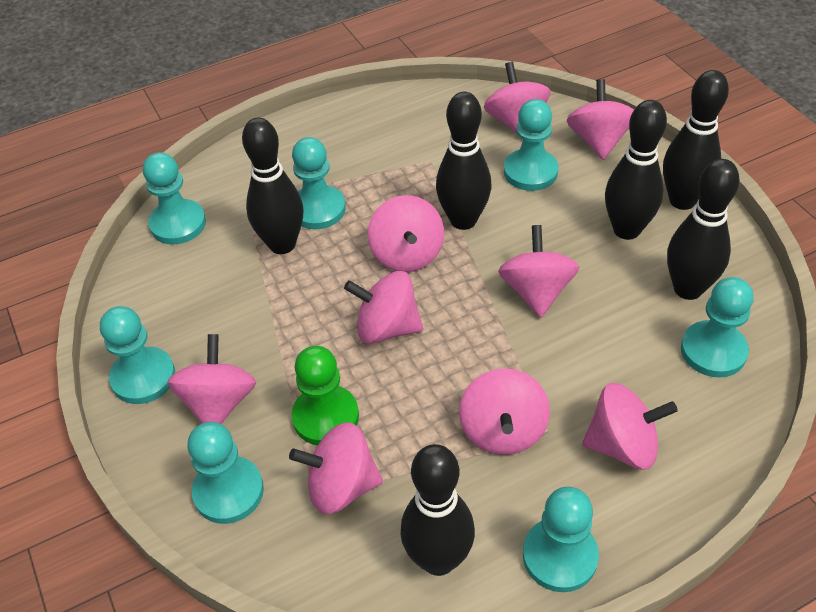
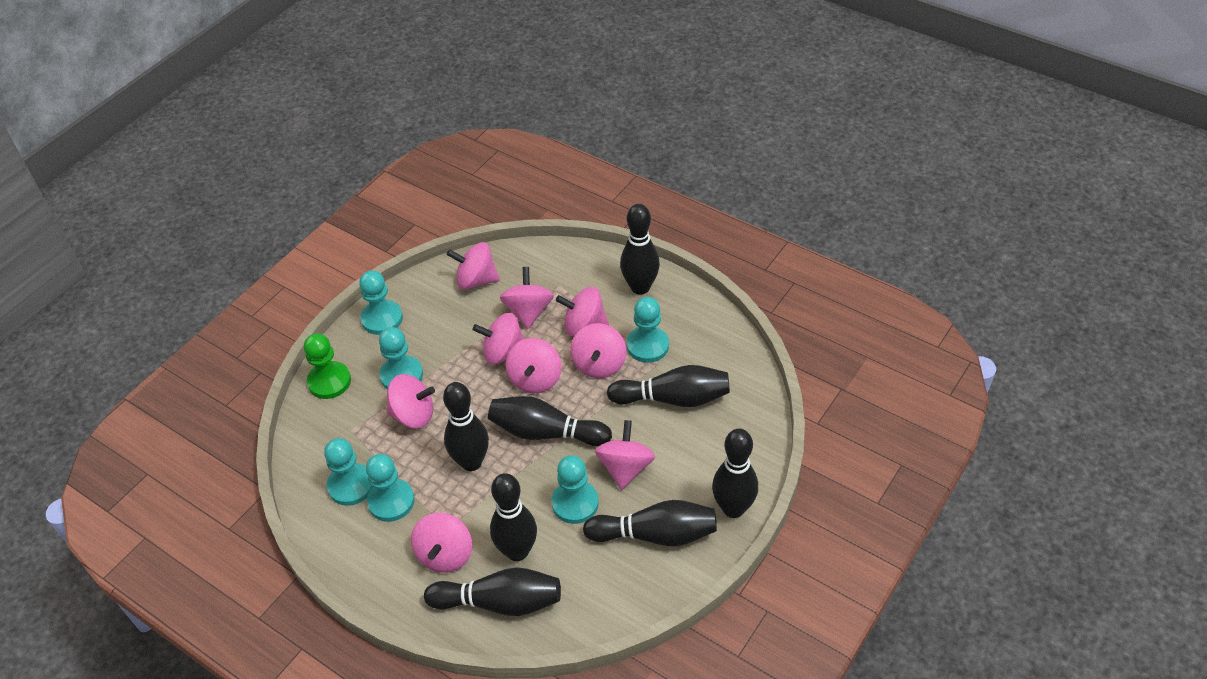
black bowling pin: 6 -> 8
turquoise pawn: 7 -> 6

